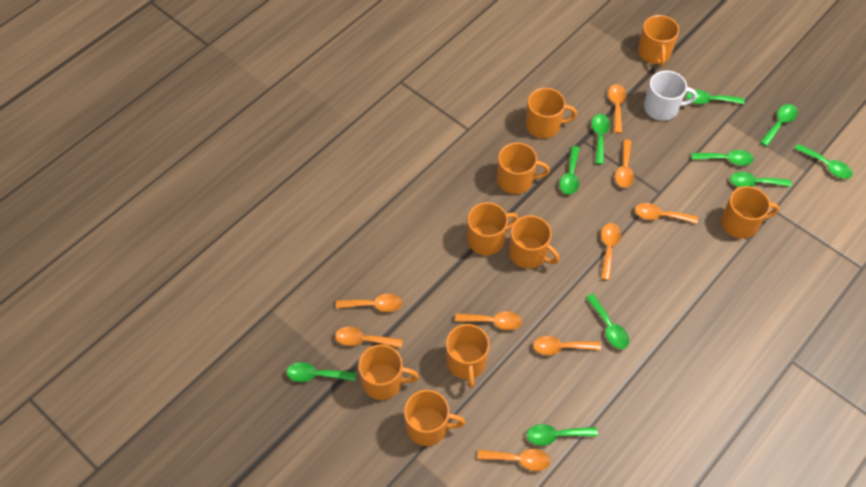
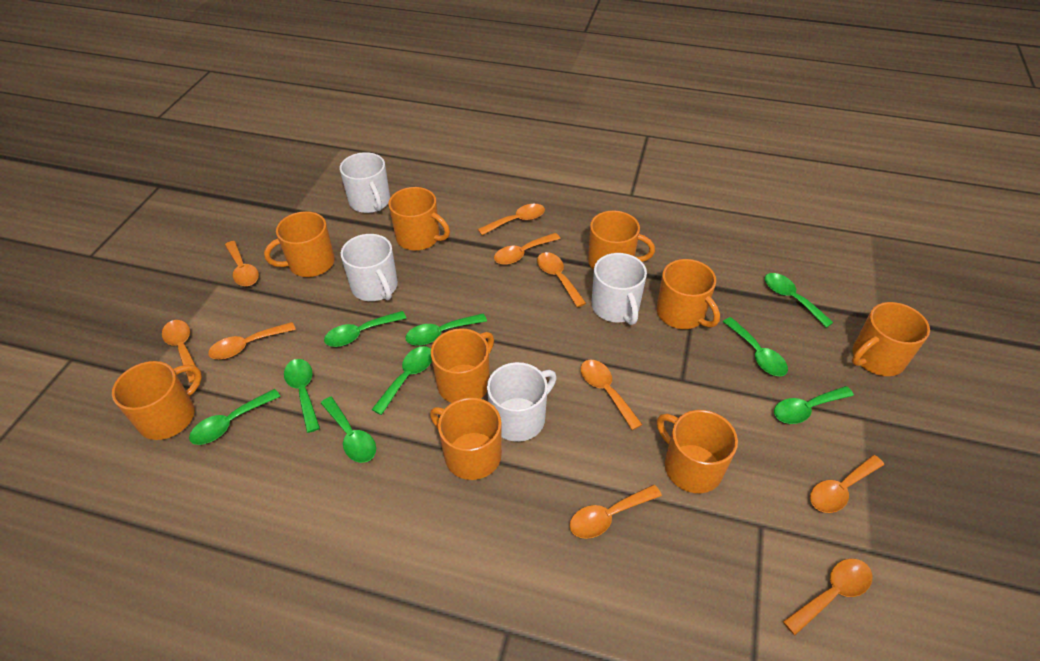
green spoon: 10 -> 9
orange spoon: 9 -> 10
white mug: 1 -> 4

